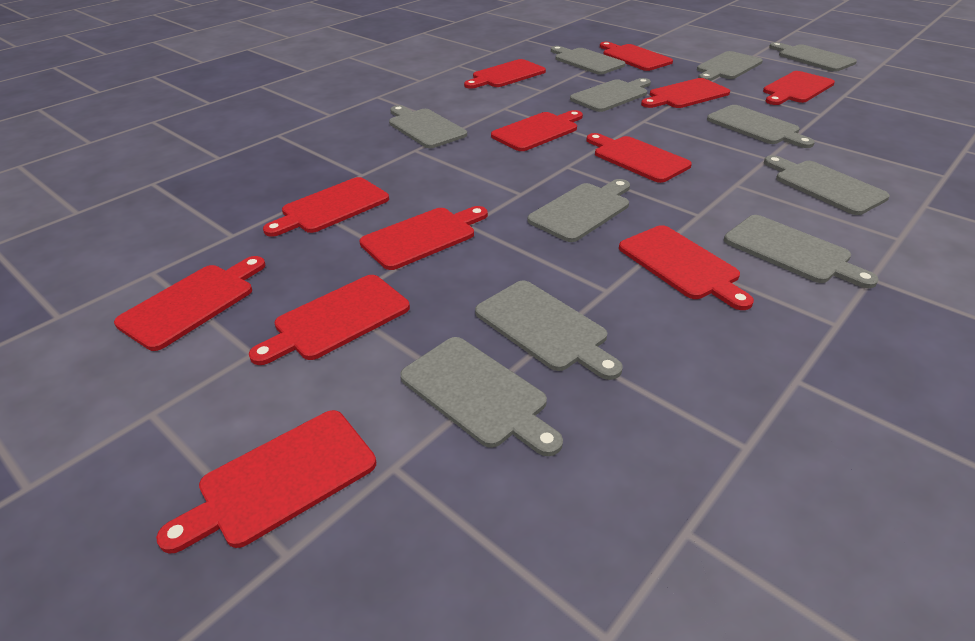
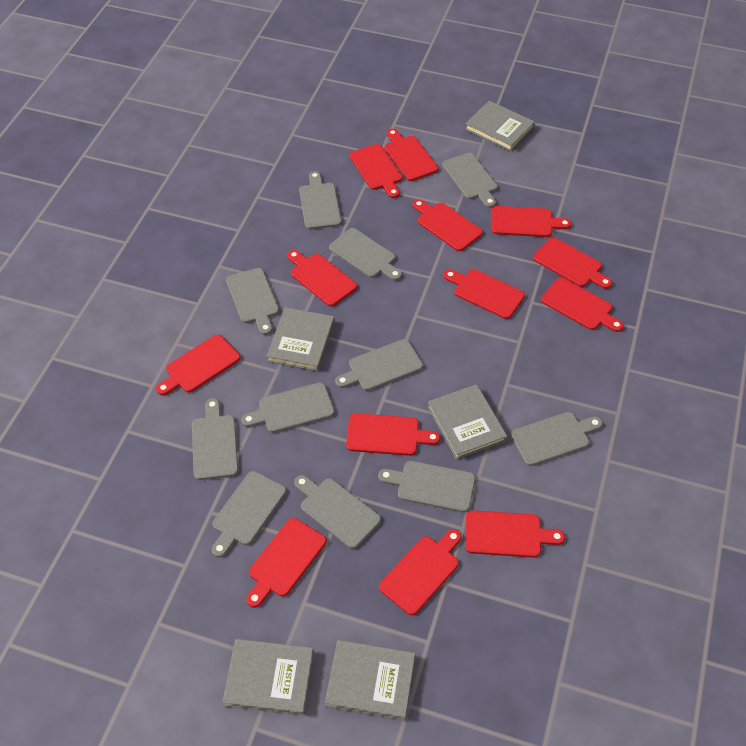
grey book: 0 -> 5
red cutting board: 12 -> 13

